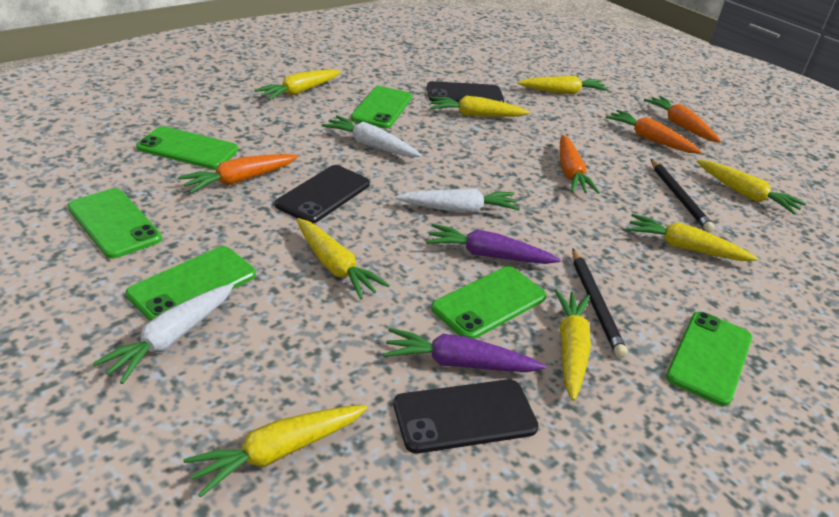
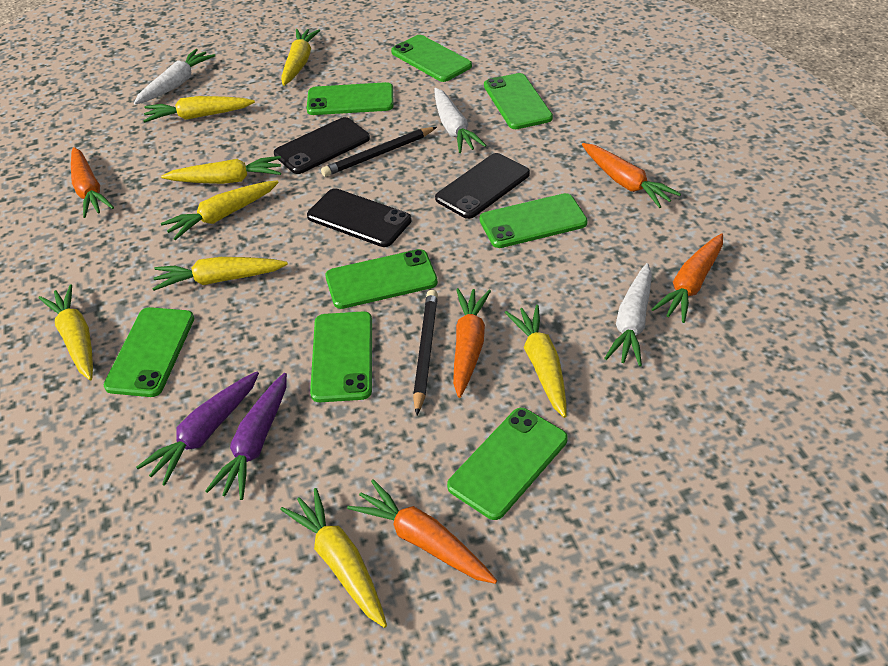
green phone: 6 -> 8
orange carrot: 4 -> 5

